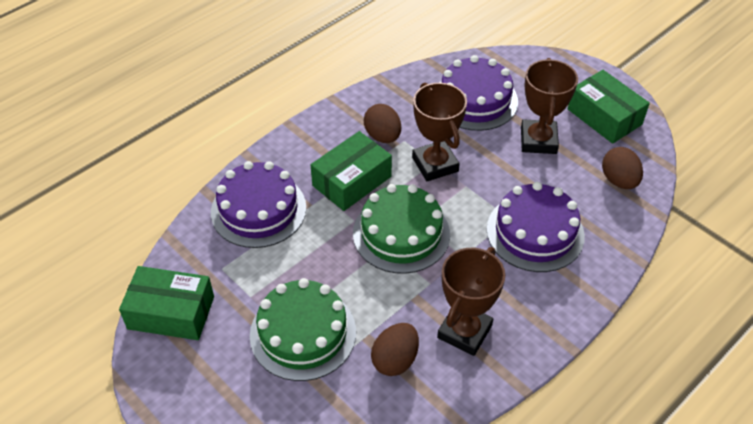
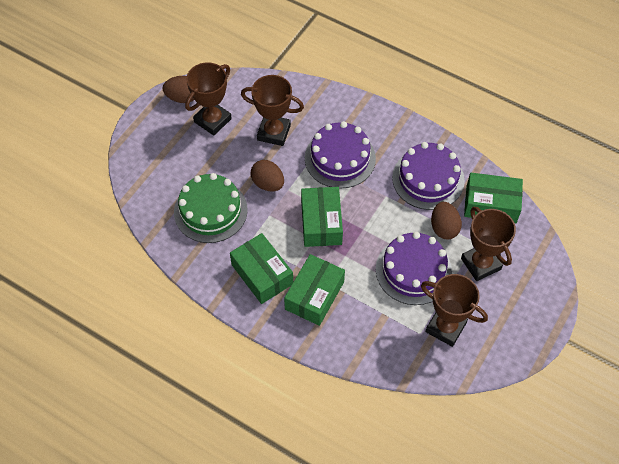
brown trophy: 3 -> 4
green box: 3 -> 4
green cake: 2 -> 1

